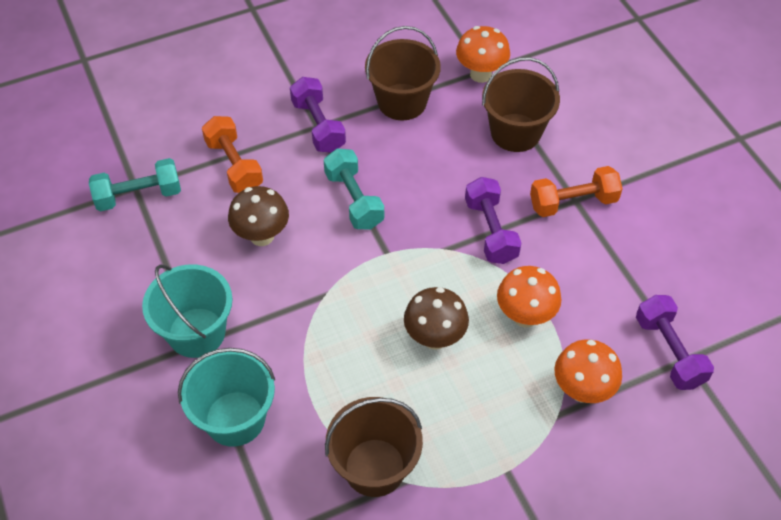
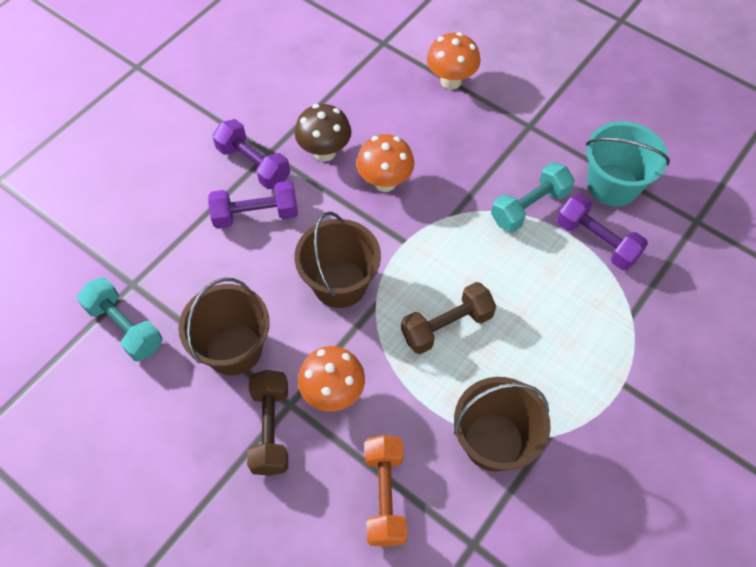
brown dumbbell: 0 -> 2
brown mushroom: 2 -> 1
orange dumbbell: 2 -> 1
turquoise bucket: 2 -> 1

